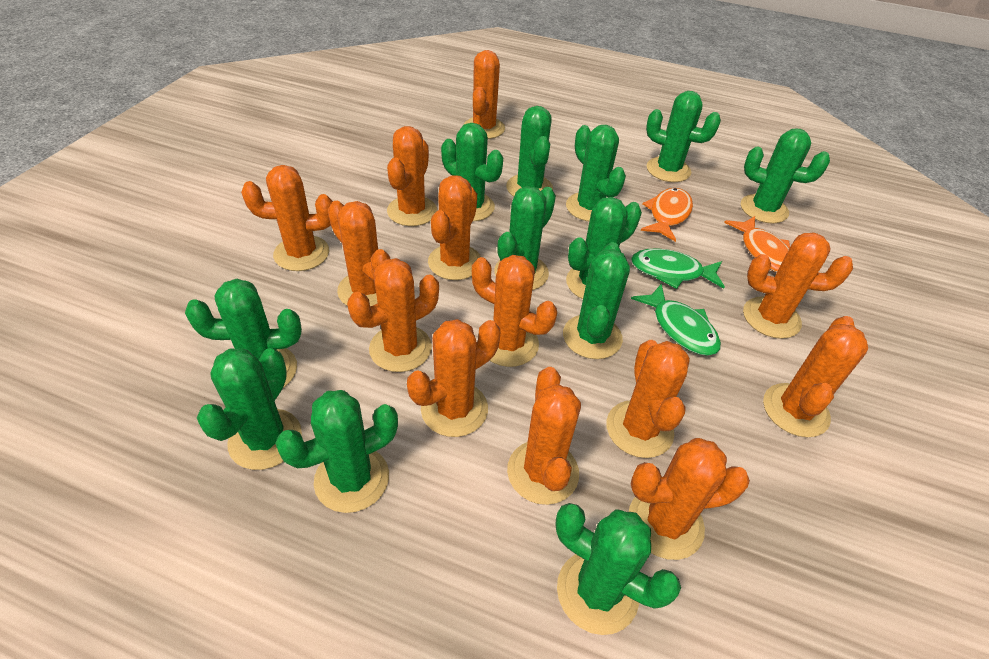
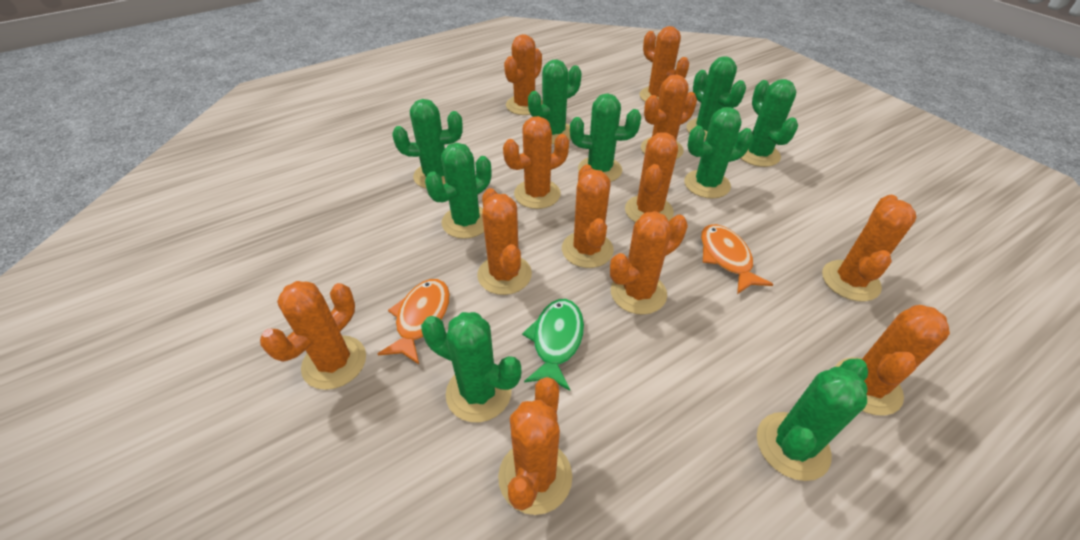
green cactus: 12 -> 9
green fish: 2 -> 1
orange cactus: 13 -> 12

